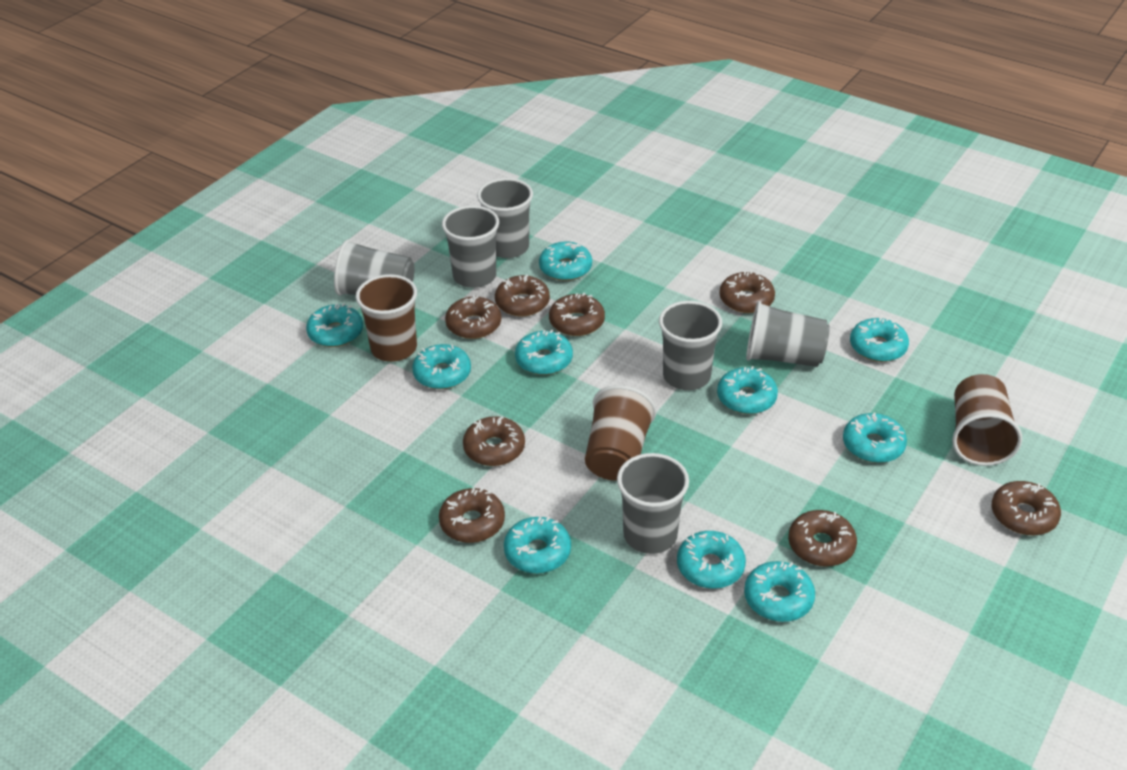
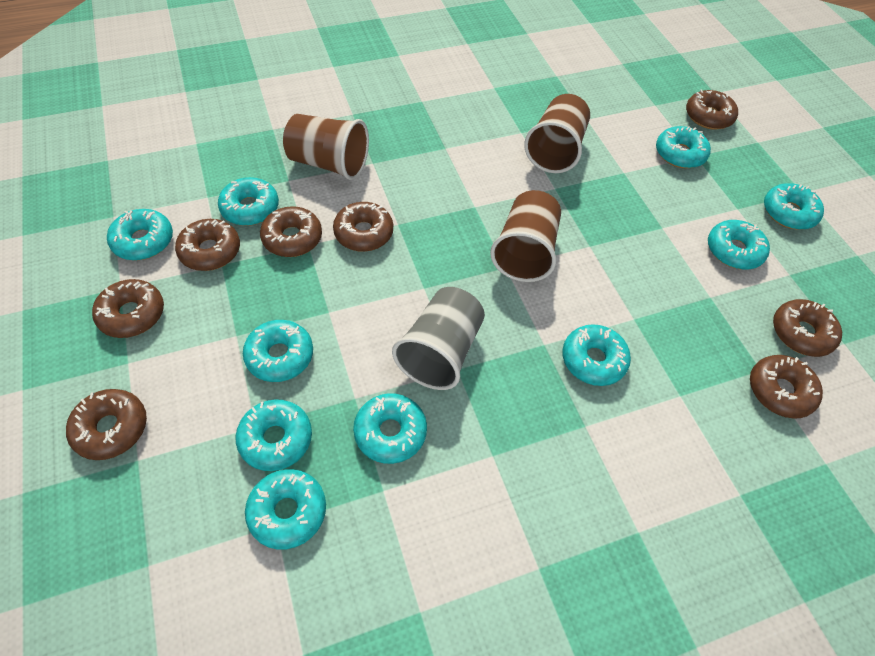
grey cup: 6 -> 1

